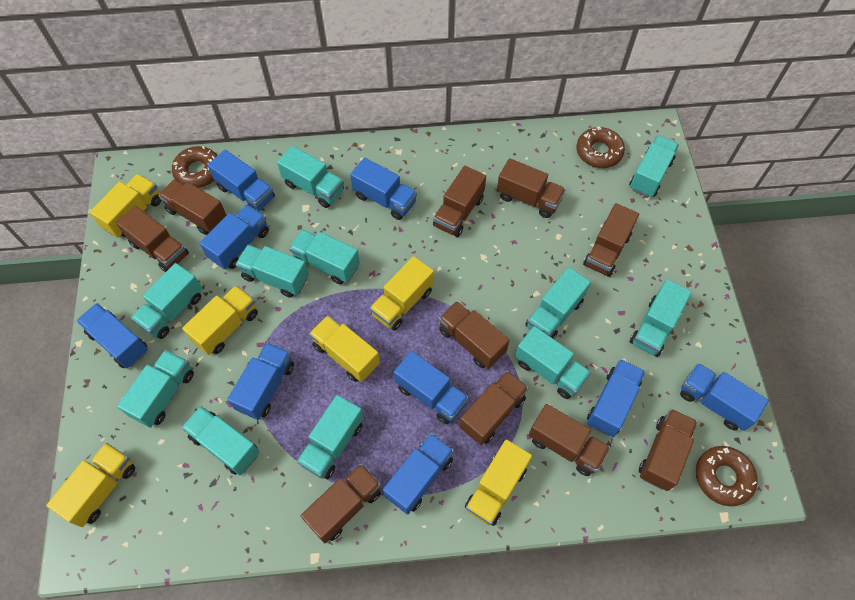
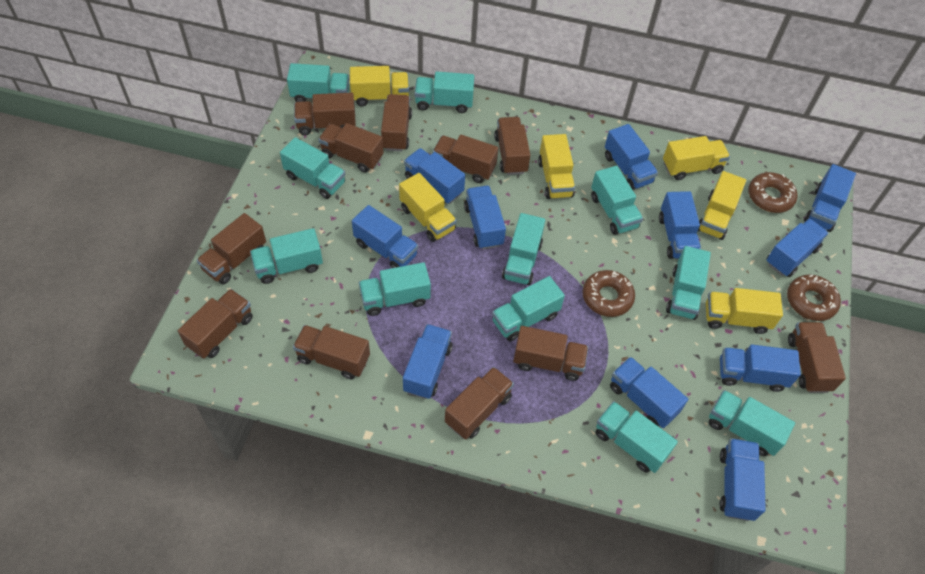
blue truck: 9 -> 11
brown truck: 10 -> 11

